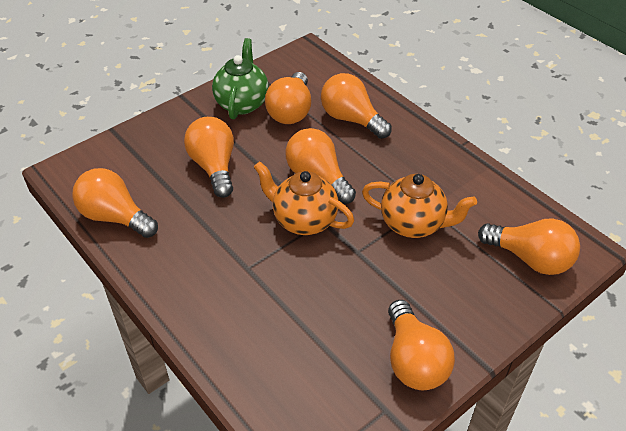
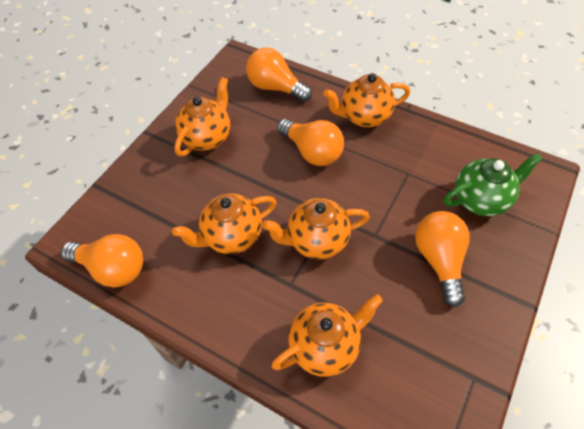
orange light bulb: 7 -> 4
orange teapot: 2 -> 5

